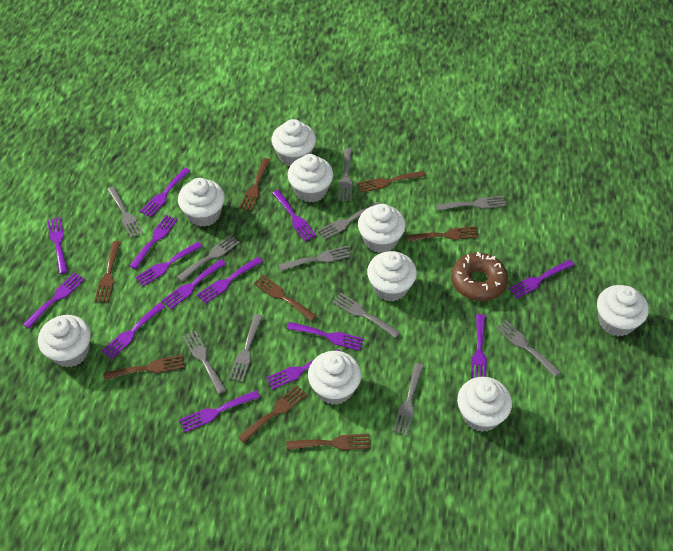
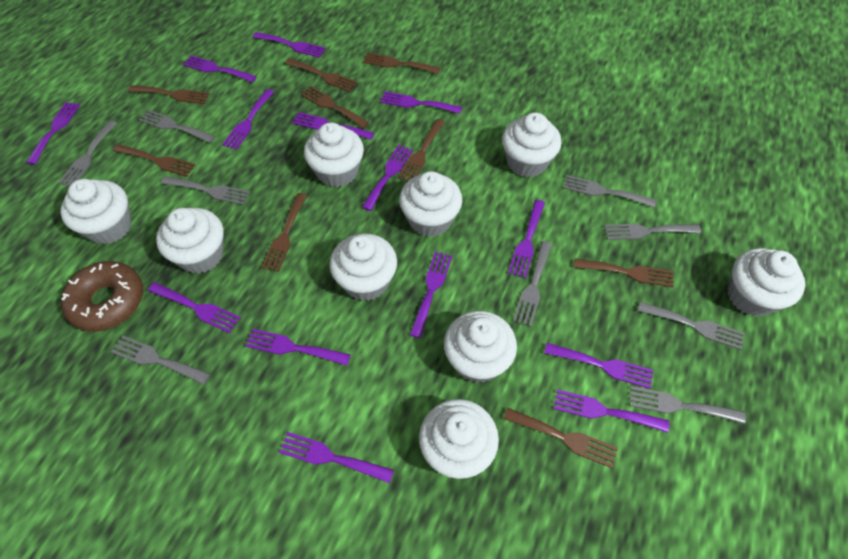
brown fork: 8 -> 9
grey fork: 11 -> 9

